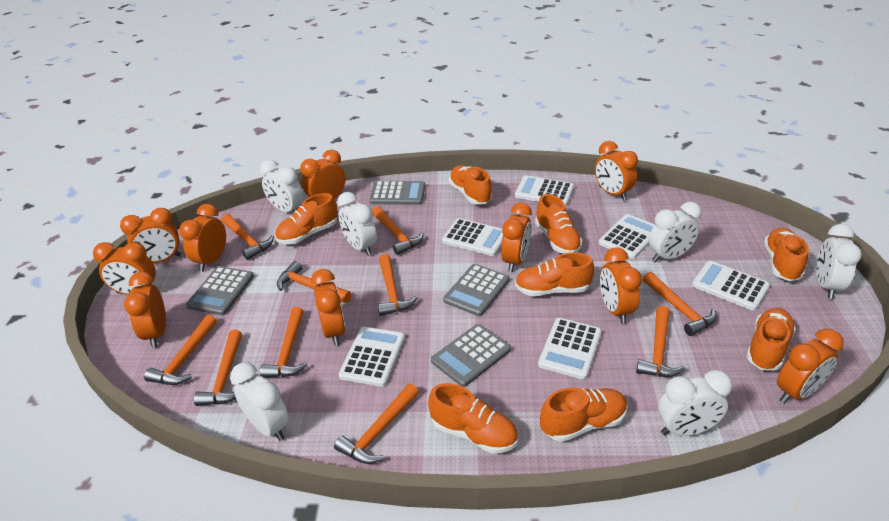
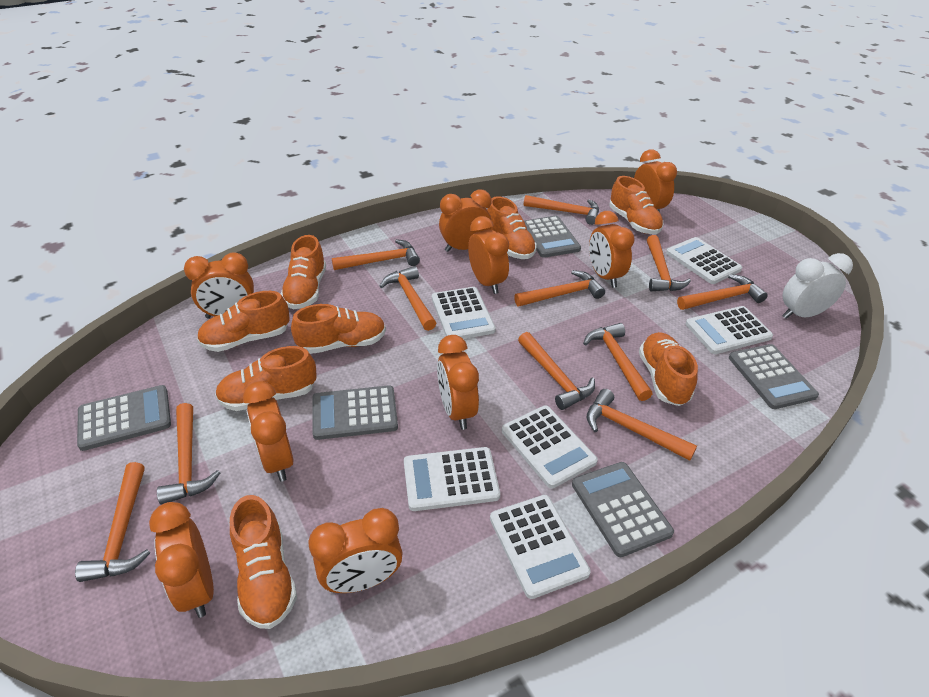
grey calculator: 4 -> 5
orange clock: 10 -> 9
orange hammer: 10 -> 11
white clock: 6 -> 1

